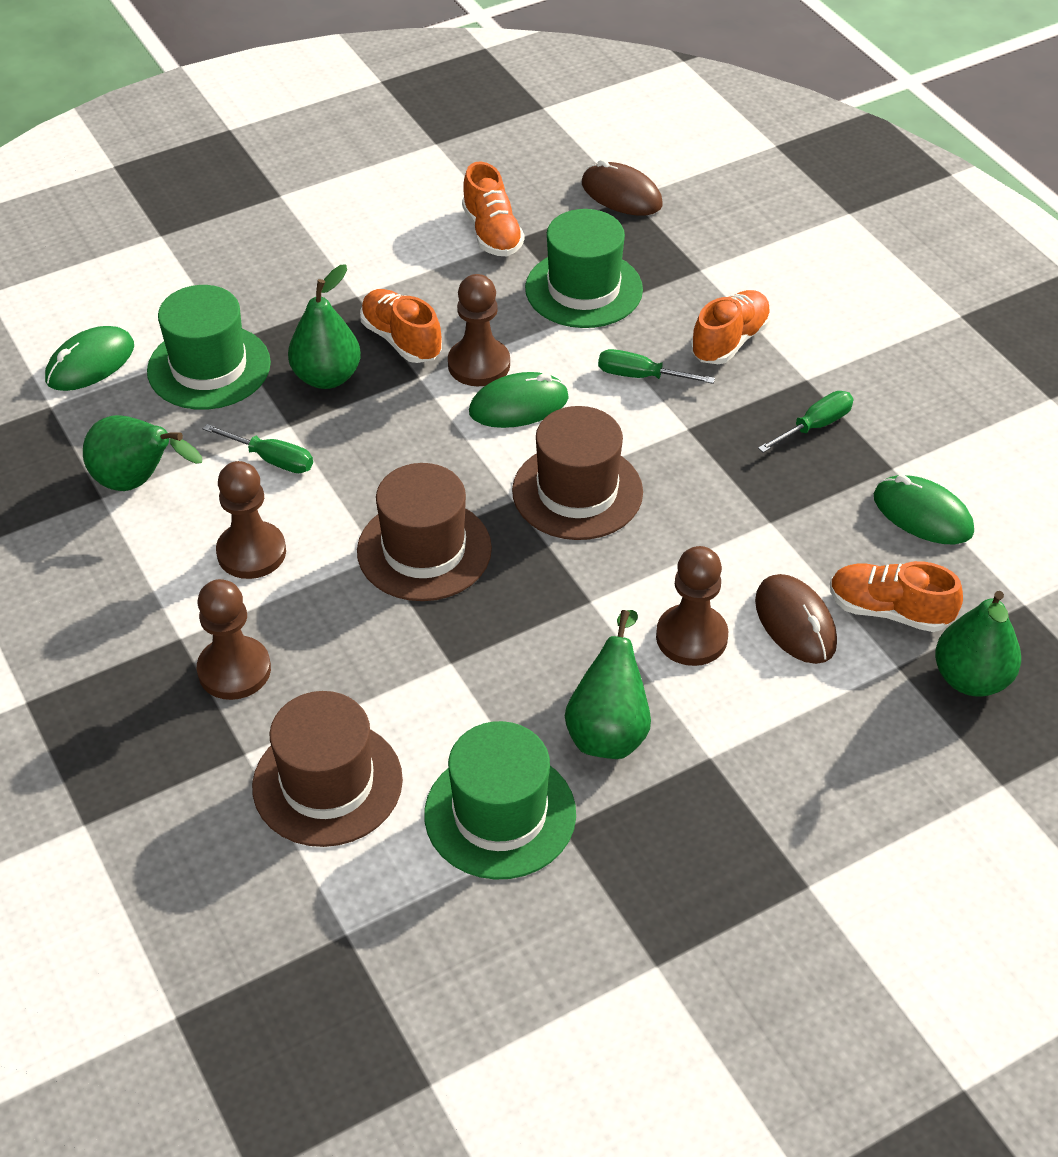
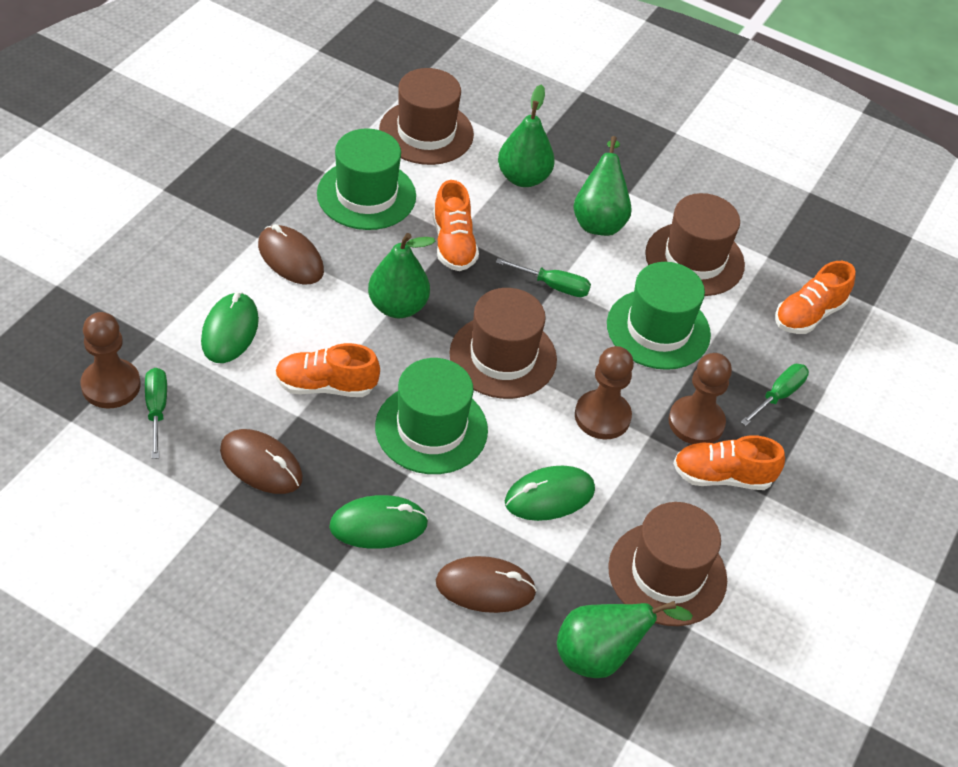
brown hat: 3 -> 4
brown mouse: 2 -> 3
brown pawn: 4 -> 3

